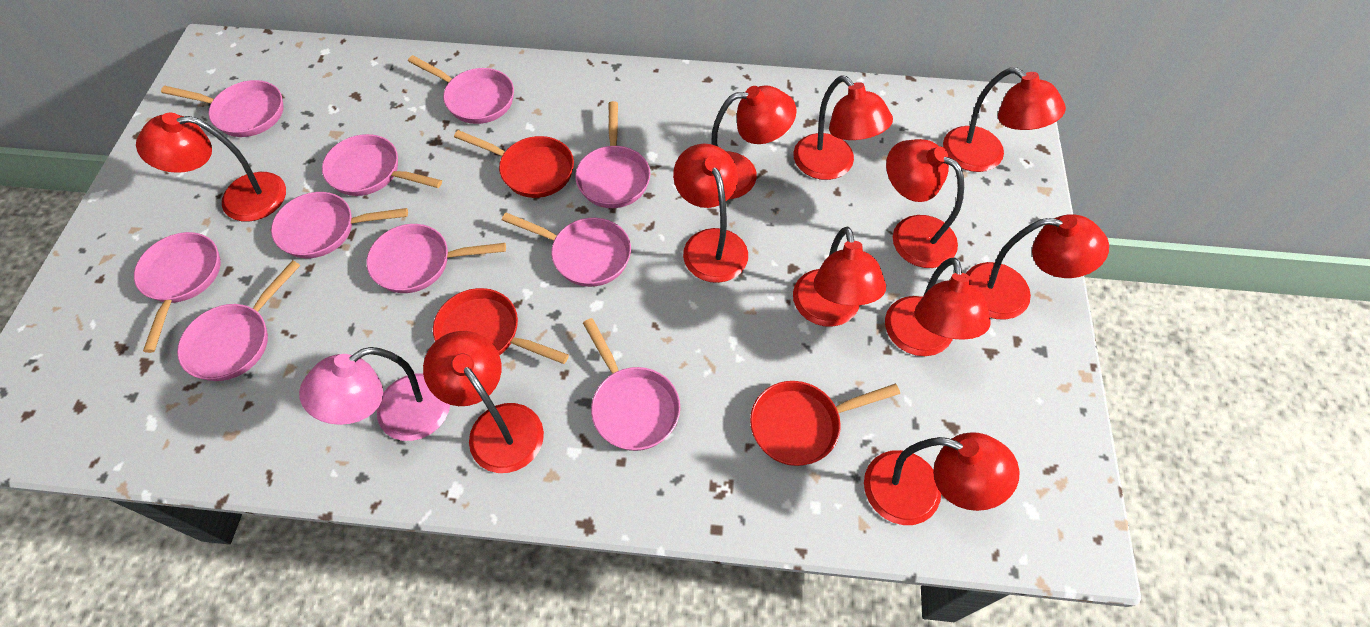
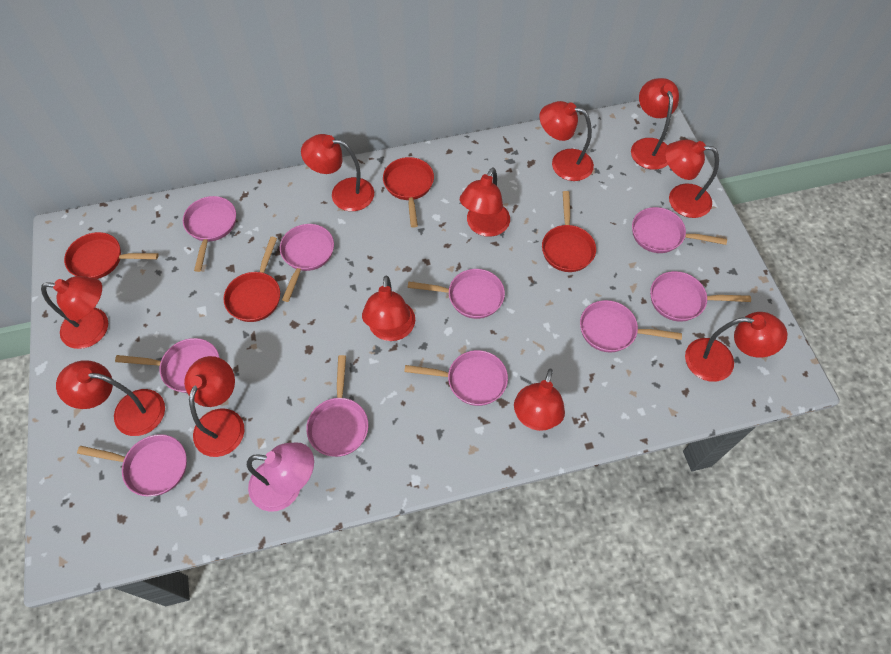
red pan: 3 -> 4

